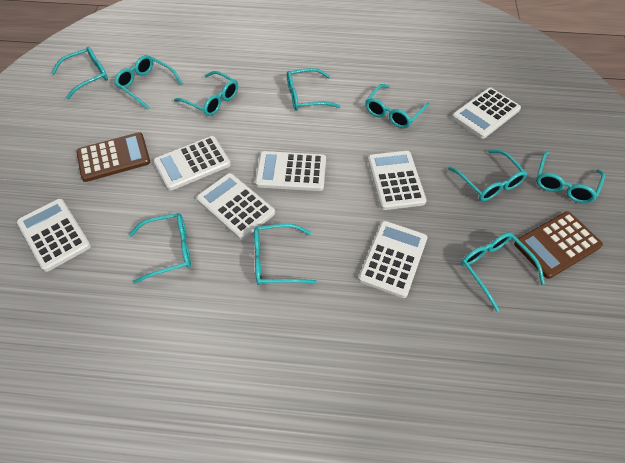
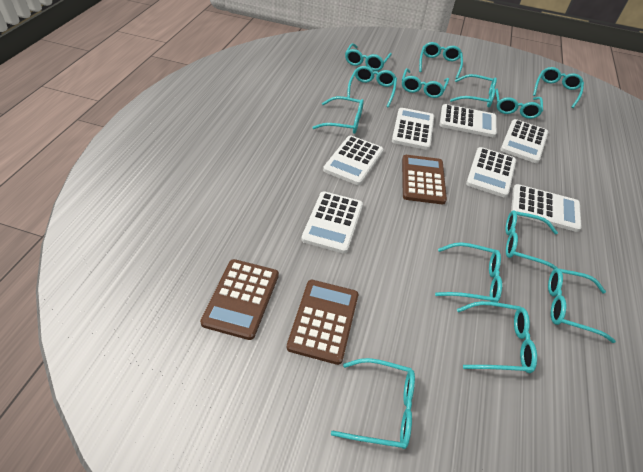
brown calculator: 2 -> 3
turquoise glasses: 10 -> 13

